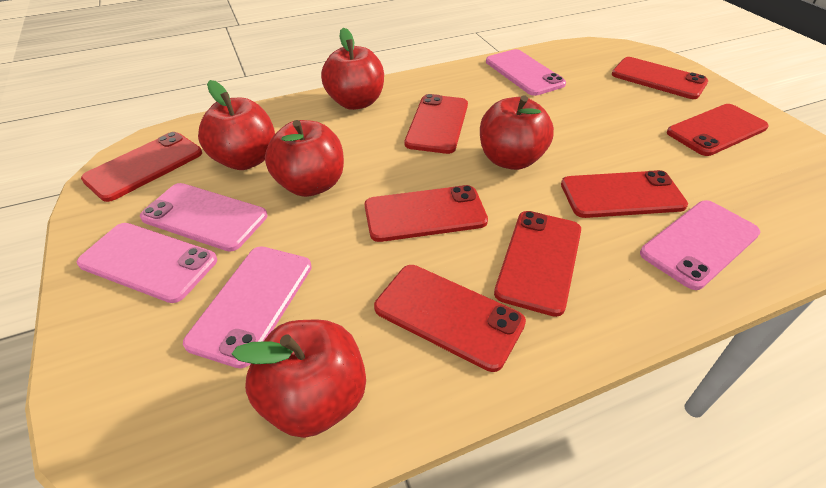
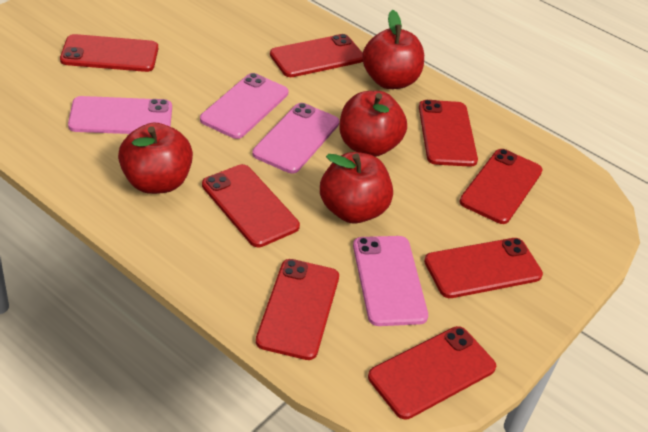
pink phone: 5 -> 4
red apple: 5 -> 4

